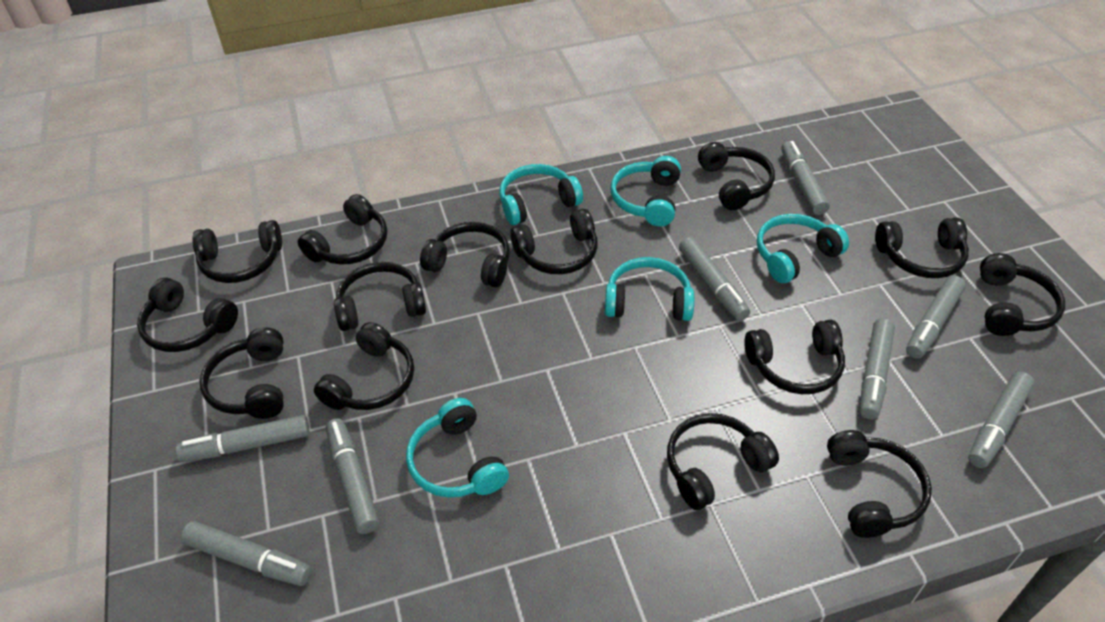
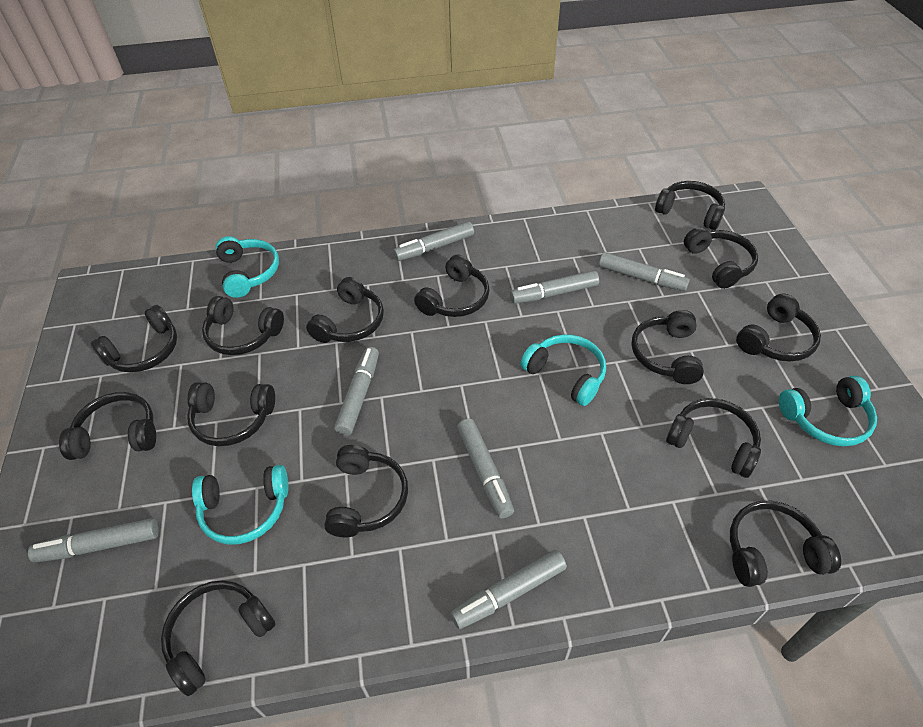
grey marker: 8 -> 7
turquoise headphones: 5 -> 4

